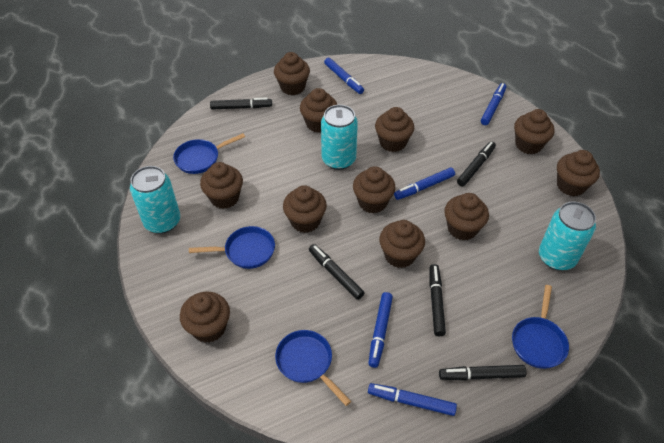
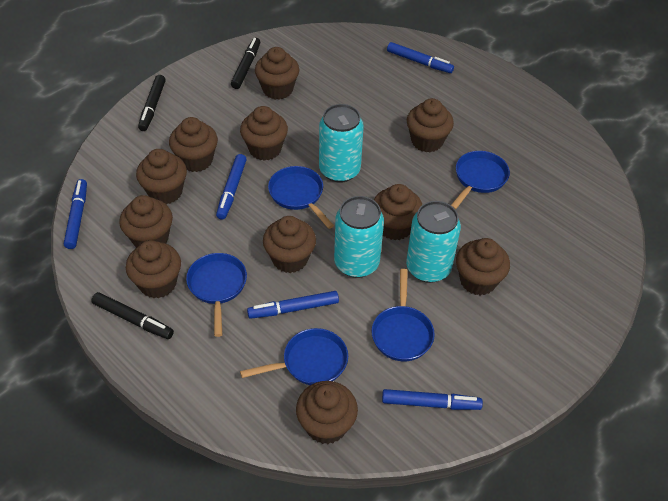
black marker: 5 -> 3
blue pan: 4 -> 5

